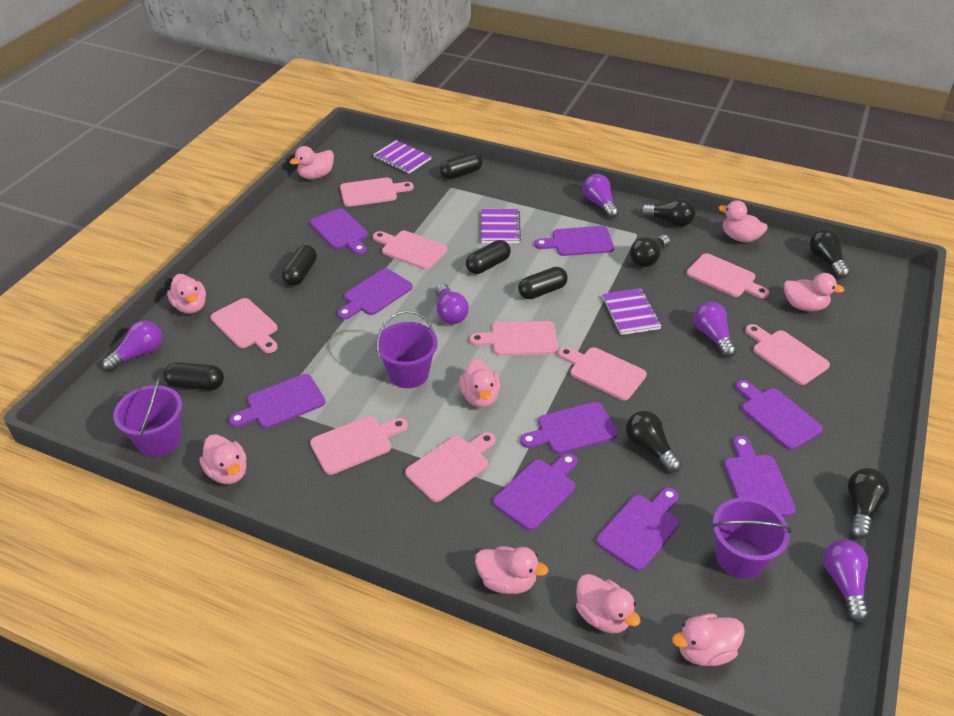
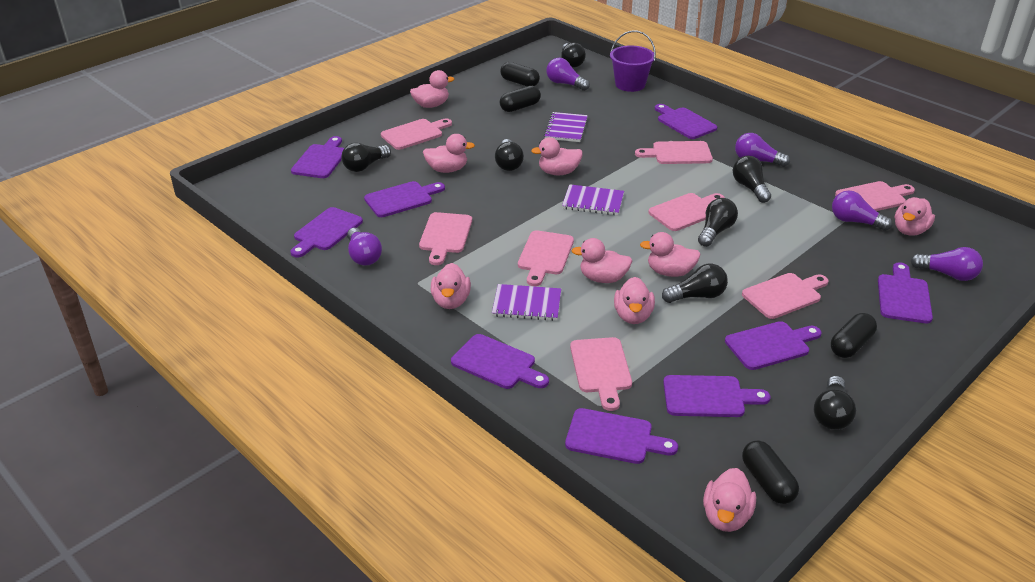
black capsule: 5 -> 4
black light bulb: 5 -> 7
pink cutting board: 9 -> 8
purple bucket: 3 -> 1

